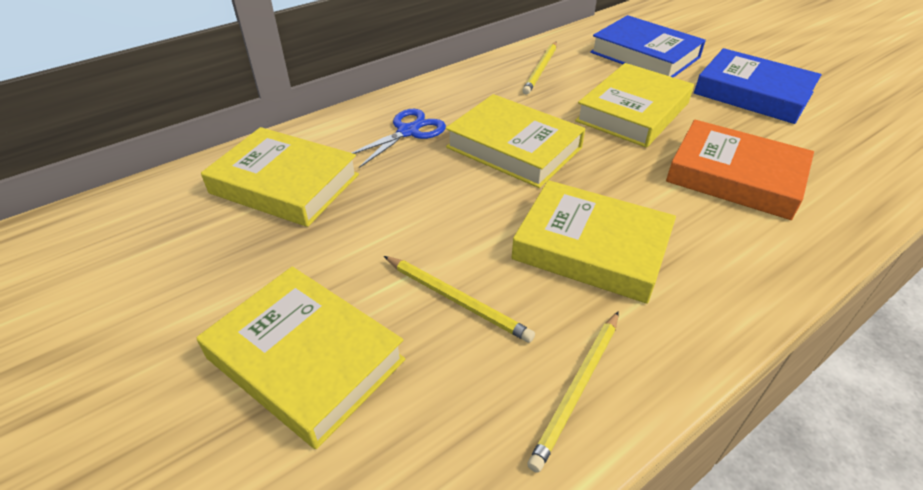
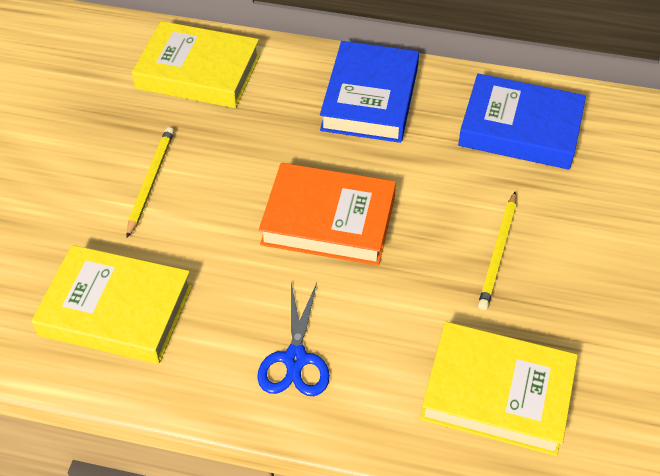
yellow book: 5 -> 3
yellow pencil: 3 -> 2

